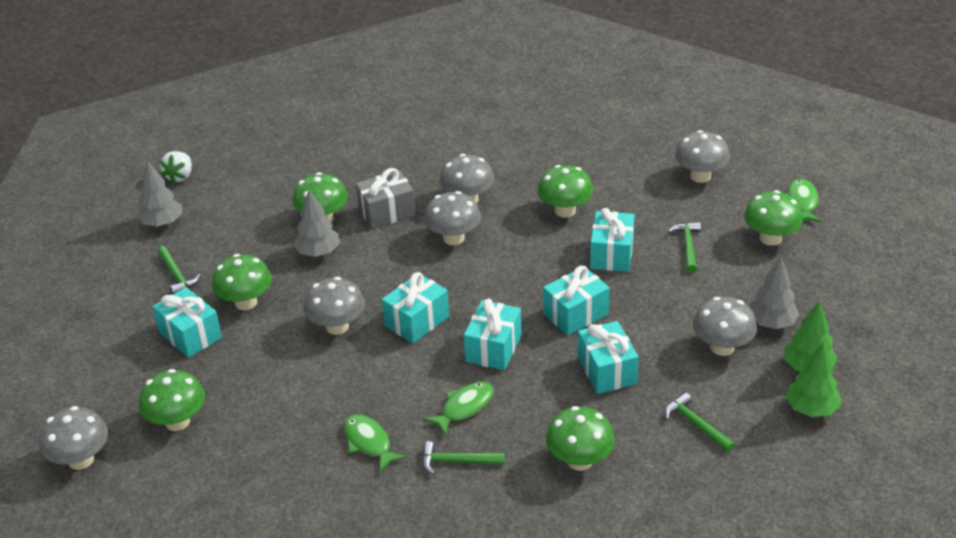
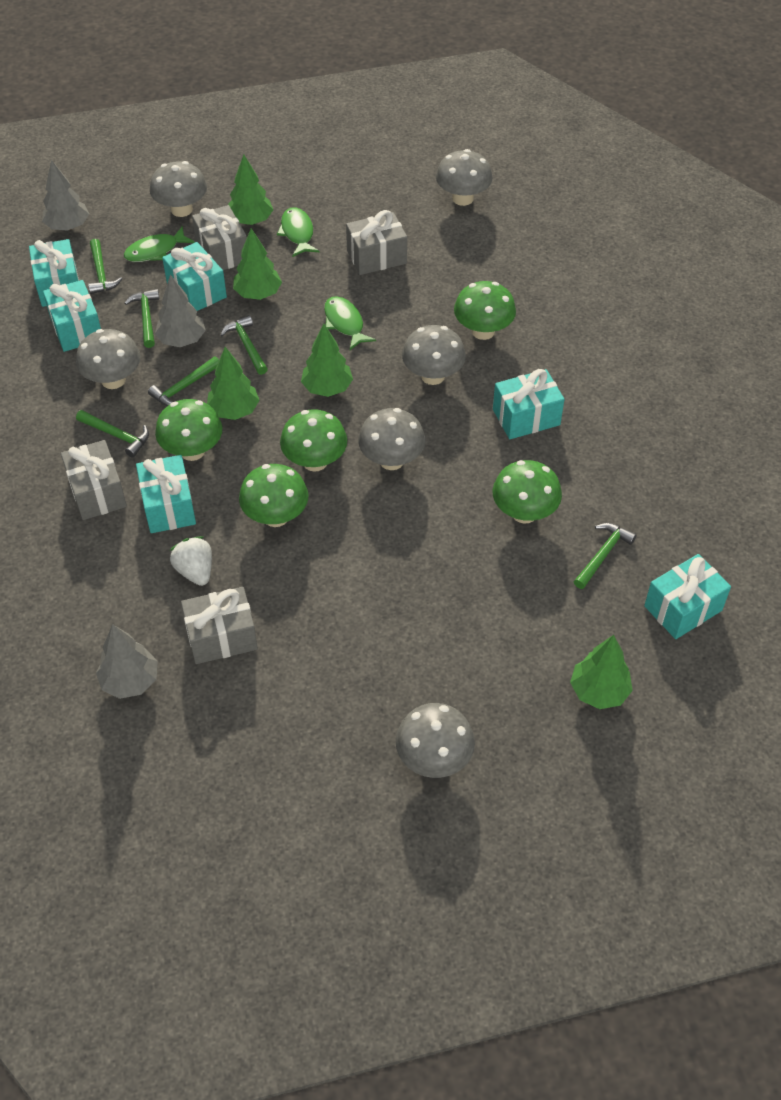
green hammer: 4 -> 6
green mushroom: 6 -> 5
green tree: 2 -> 5
grey gift: 1 -> 4

